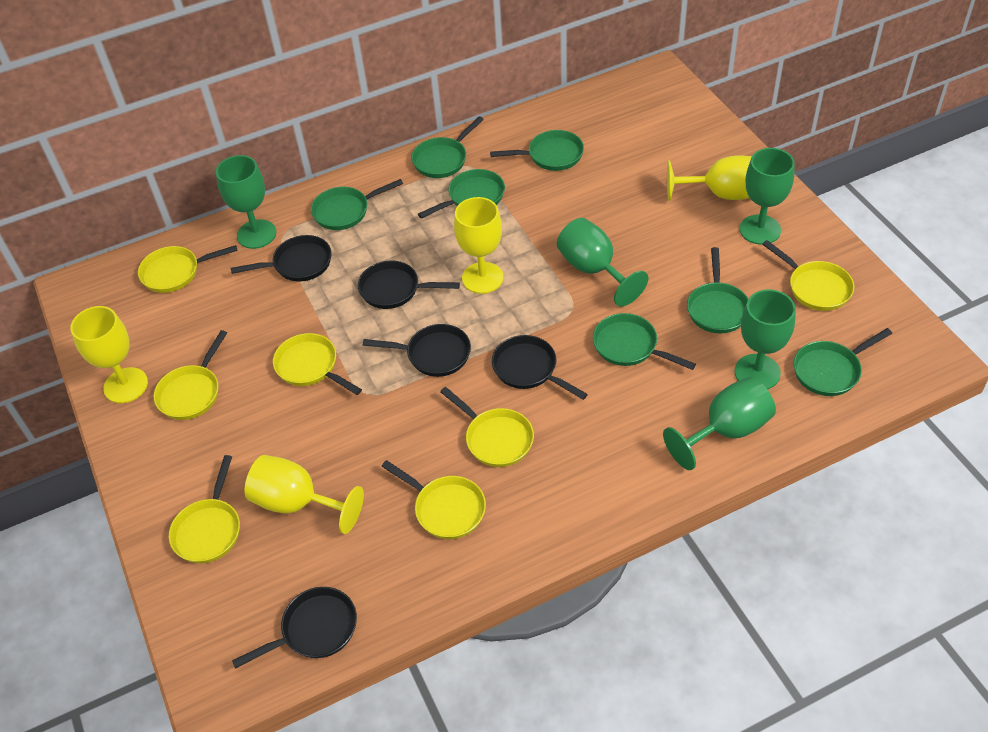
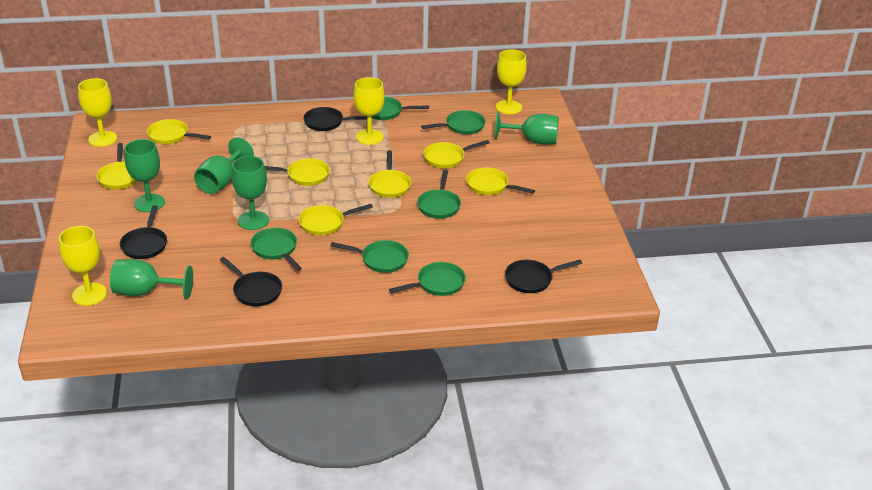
black pan: 5 -> 4
green pan: 7 -> 6

